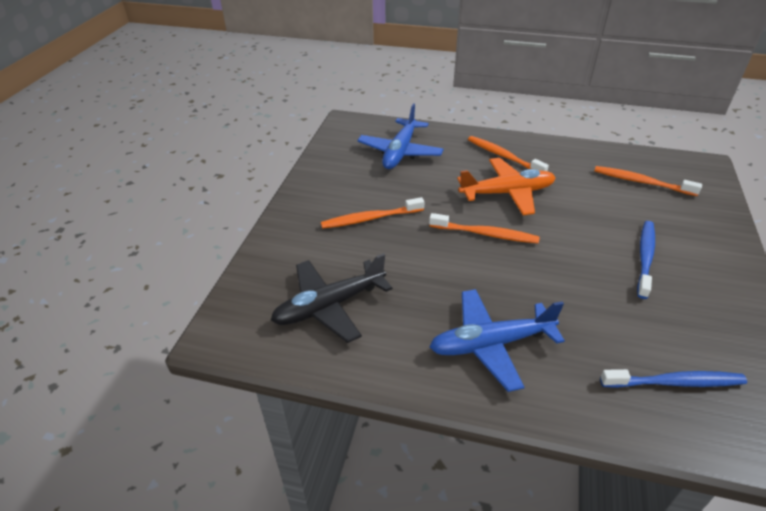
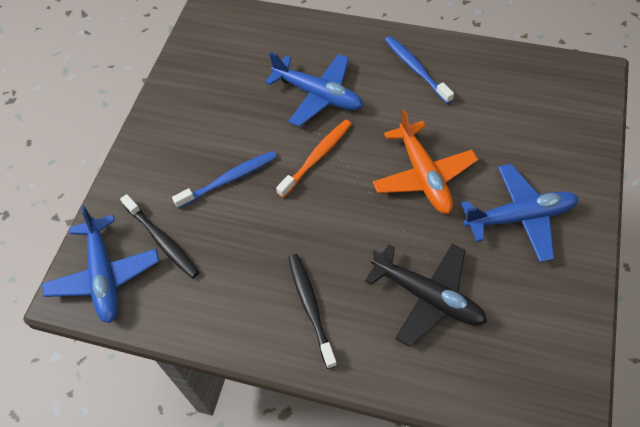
black toothbrush: 0 -> 2
blue plane: 2 -> 3
orange toothbrush: 4 -> 1

